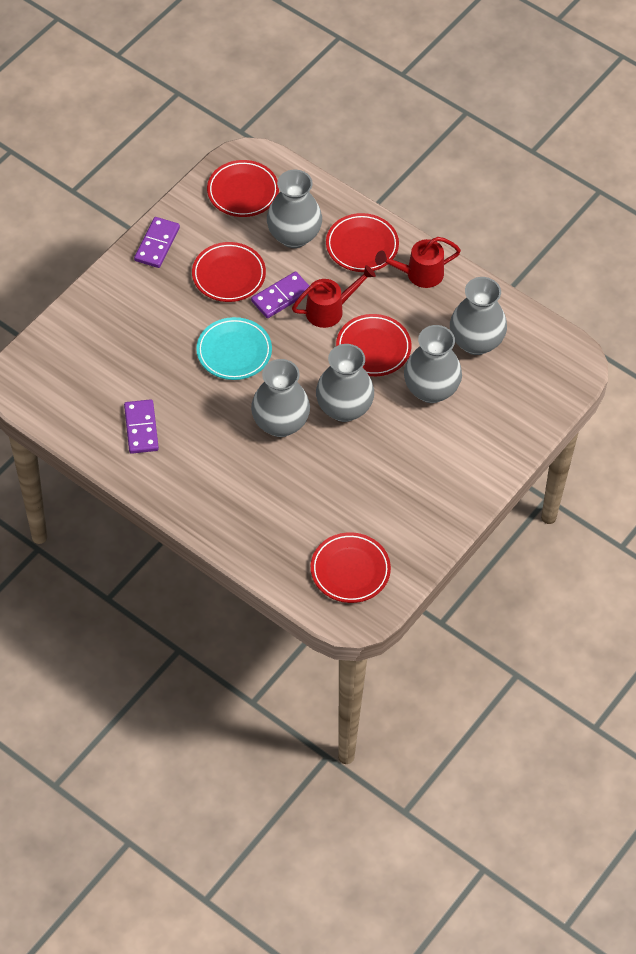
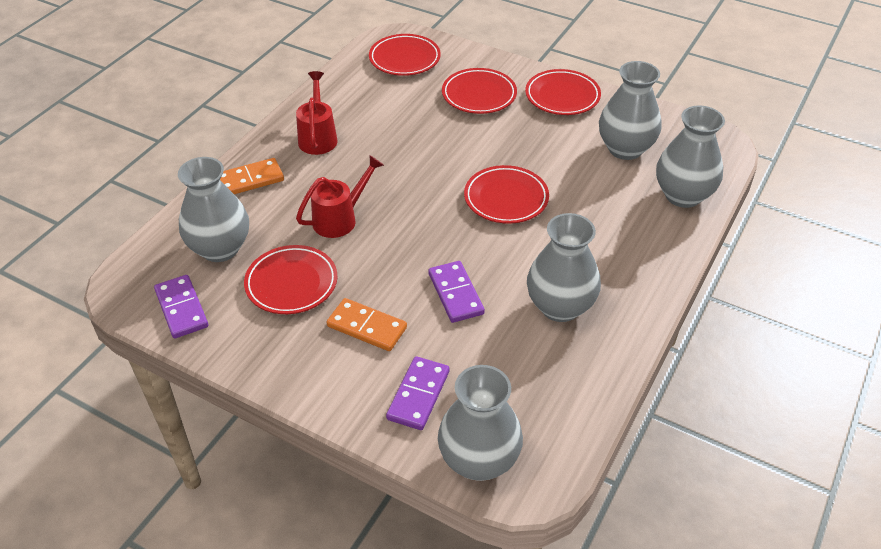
orange domino: 0 -> 2
turquoise plate: 1 -> 0

